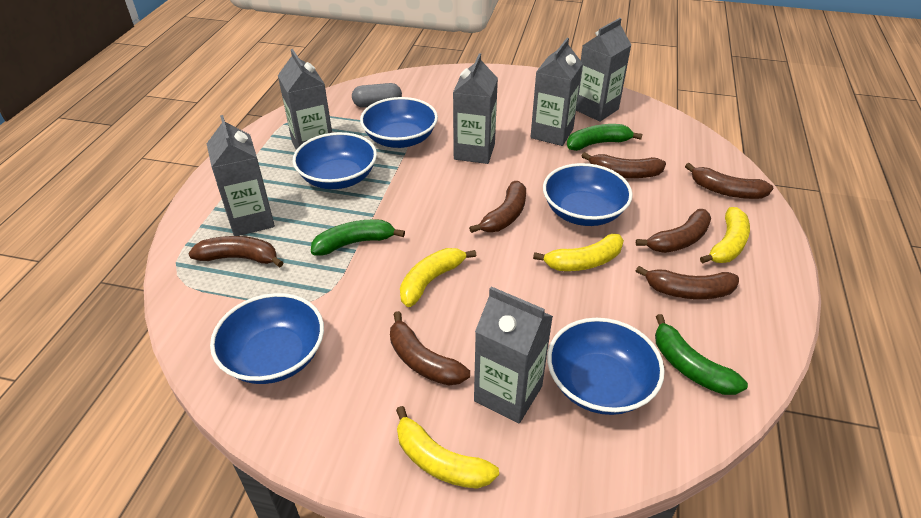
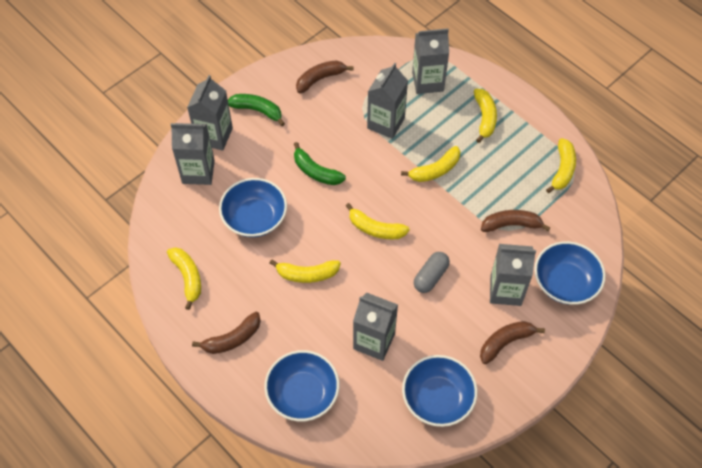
blue bowl: 5 -> 4
brown banana: 7 -> 4
green banana: 3 -> 2
yellow banana: 4 -> 6

